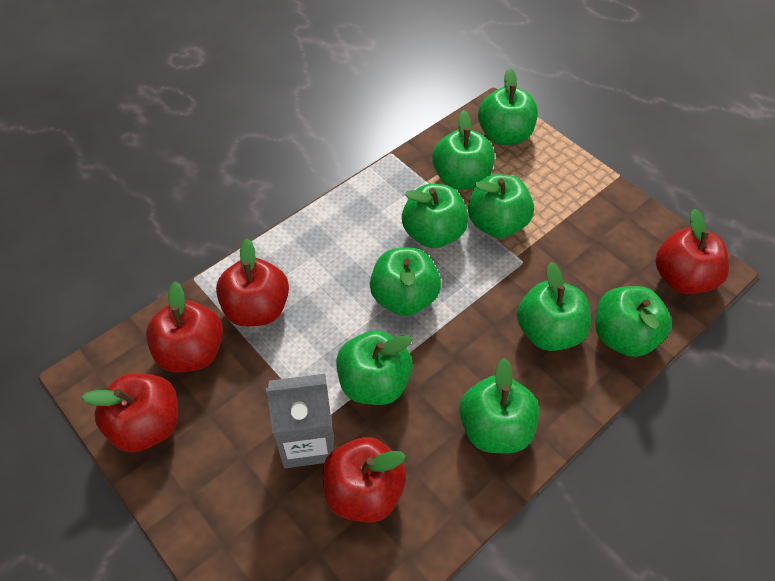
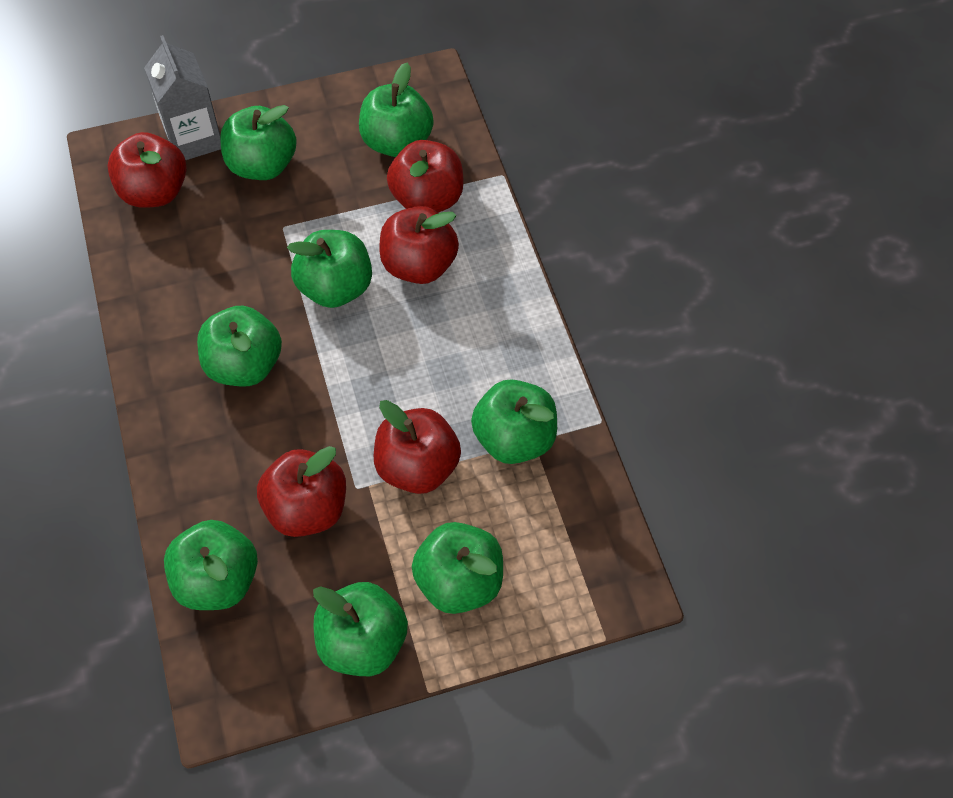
green apple: 9 -> 8

